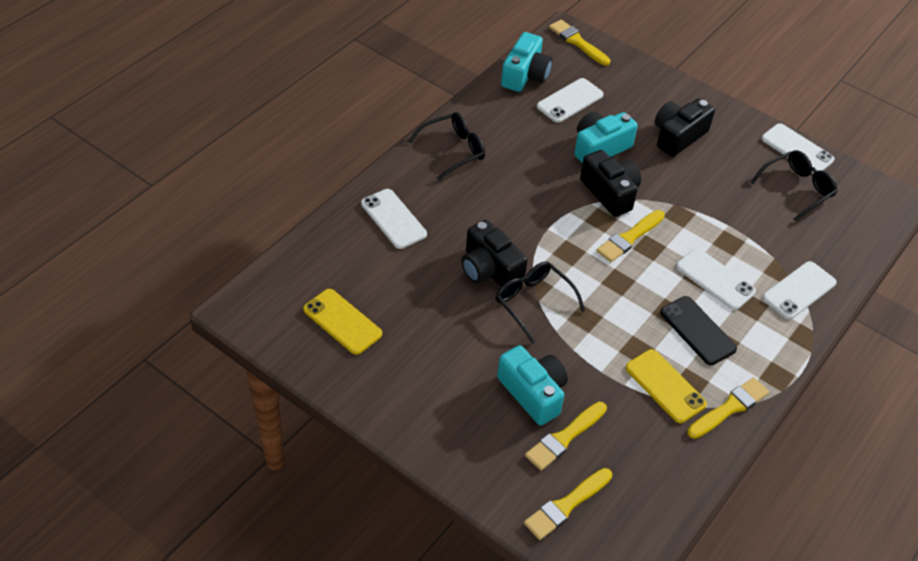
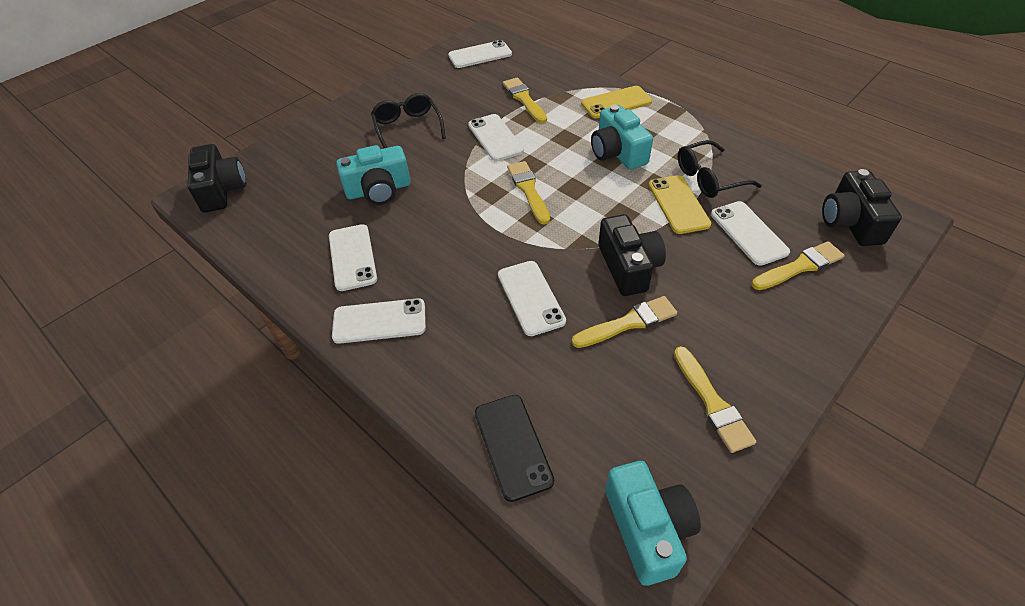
black glasses: 3 -> 2
white phone: 5 -> 6

